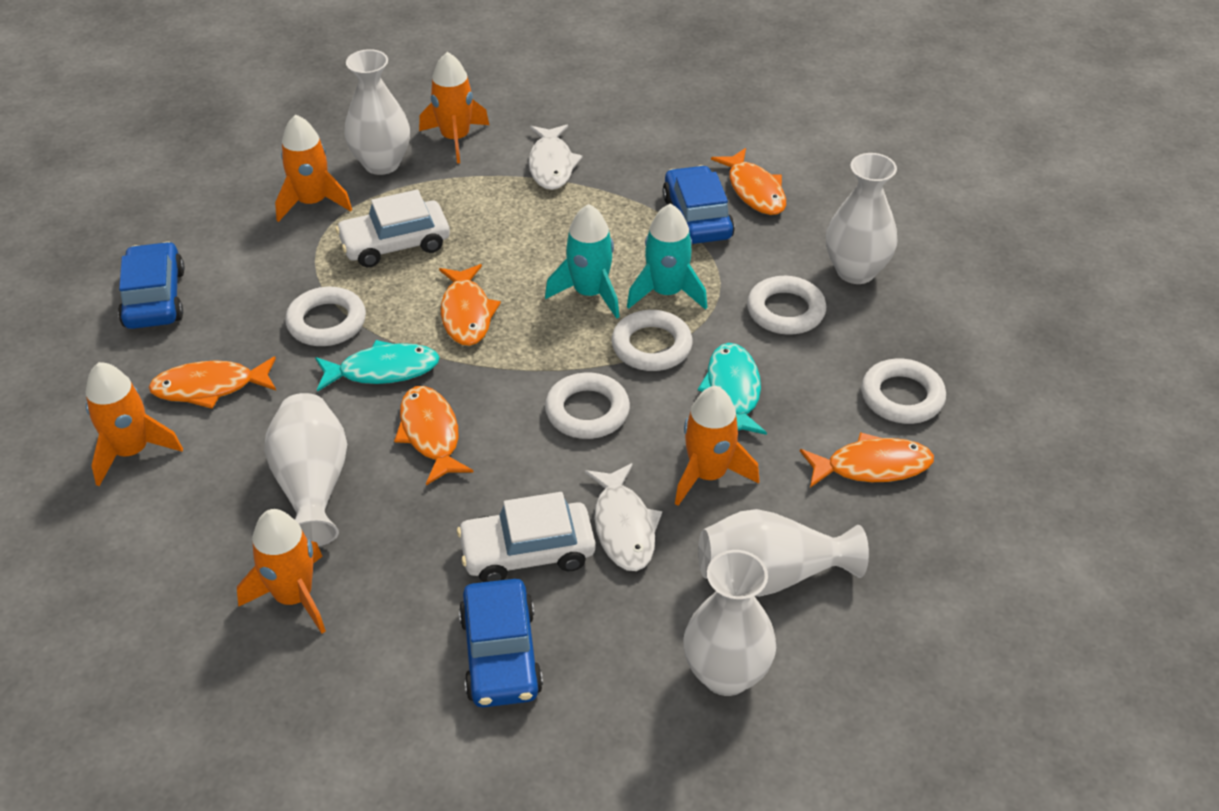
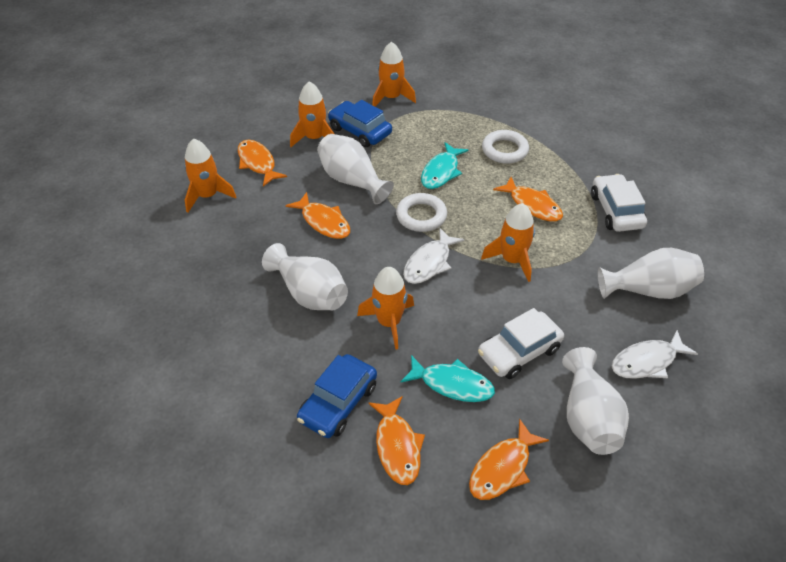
blue car: 3 -> 2
turquoise rocket: 2 -> 0
white ring: 5 -> 2
white vase: 5 -> 4

